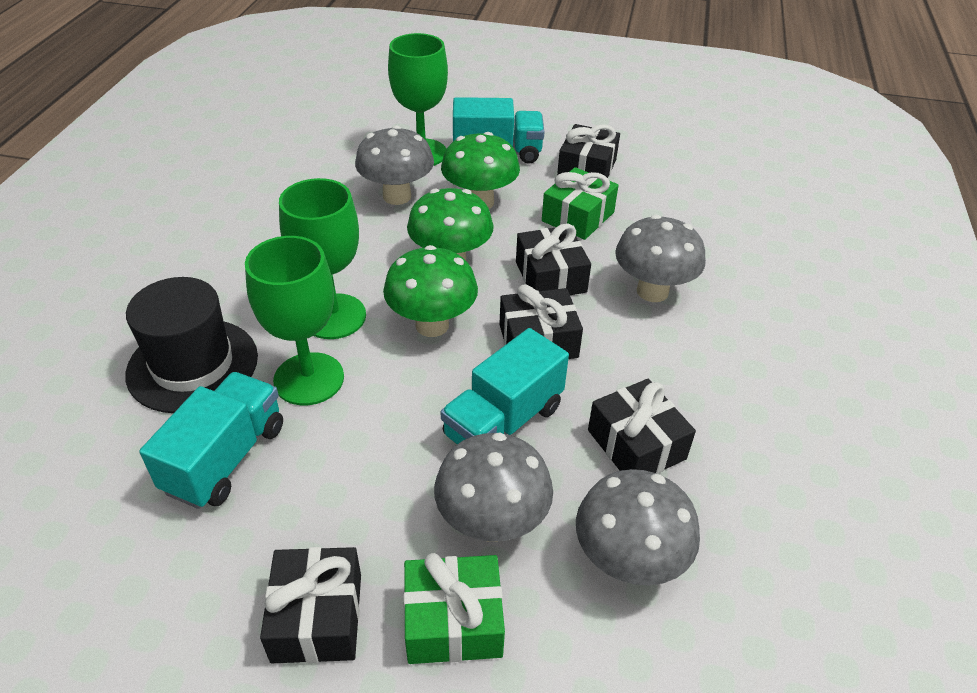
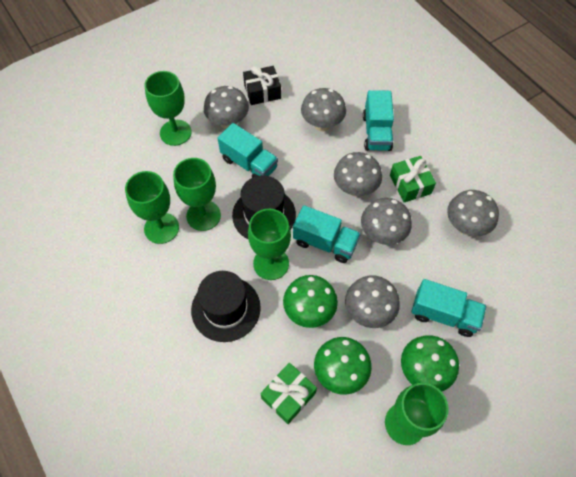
black gift: 5 -> 1
black hat: 1 -> 2
green goblet: 3 -> 5
grey mushroom: 4 -> 6
turquoise truck: 3 -> 4

